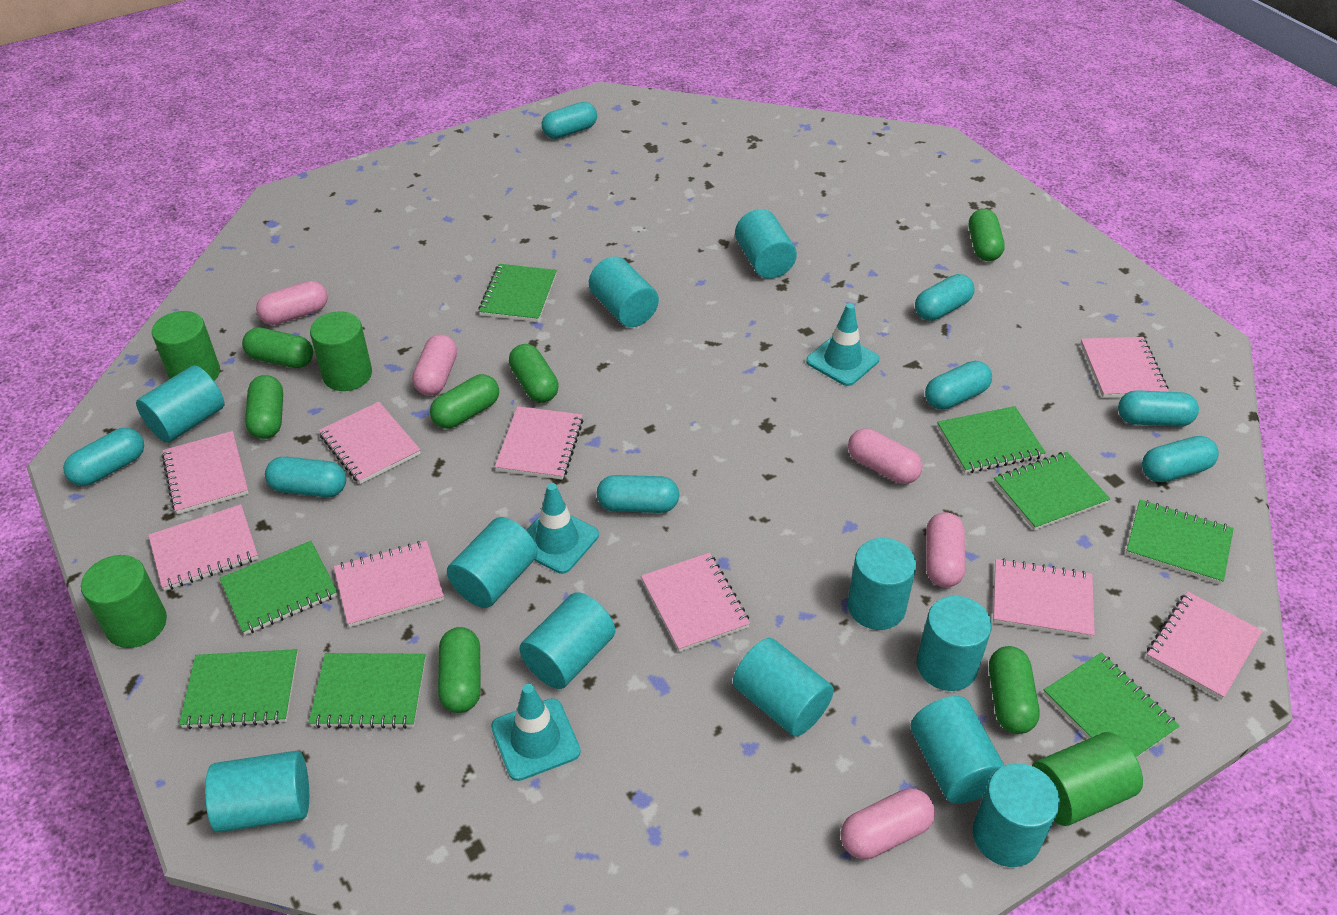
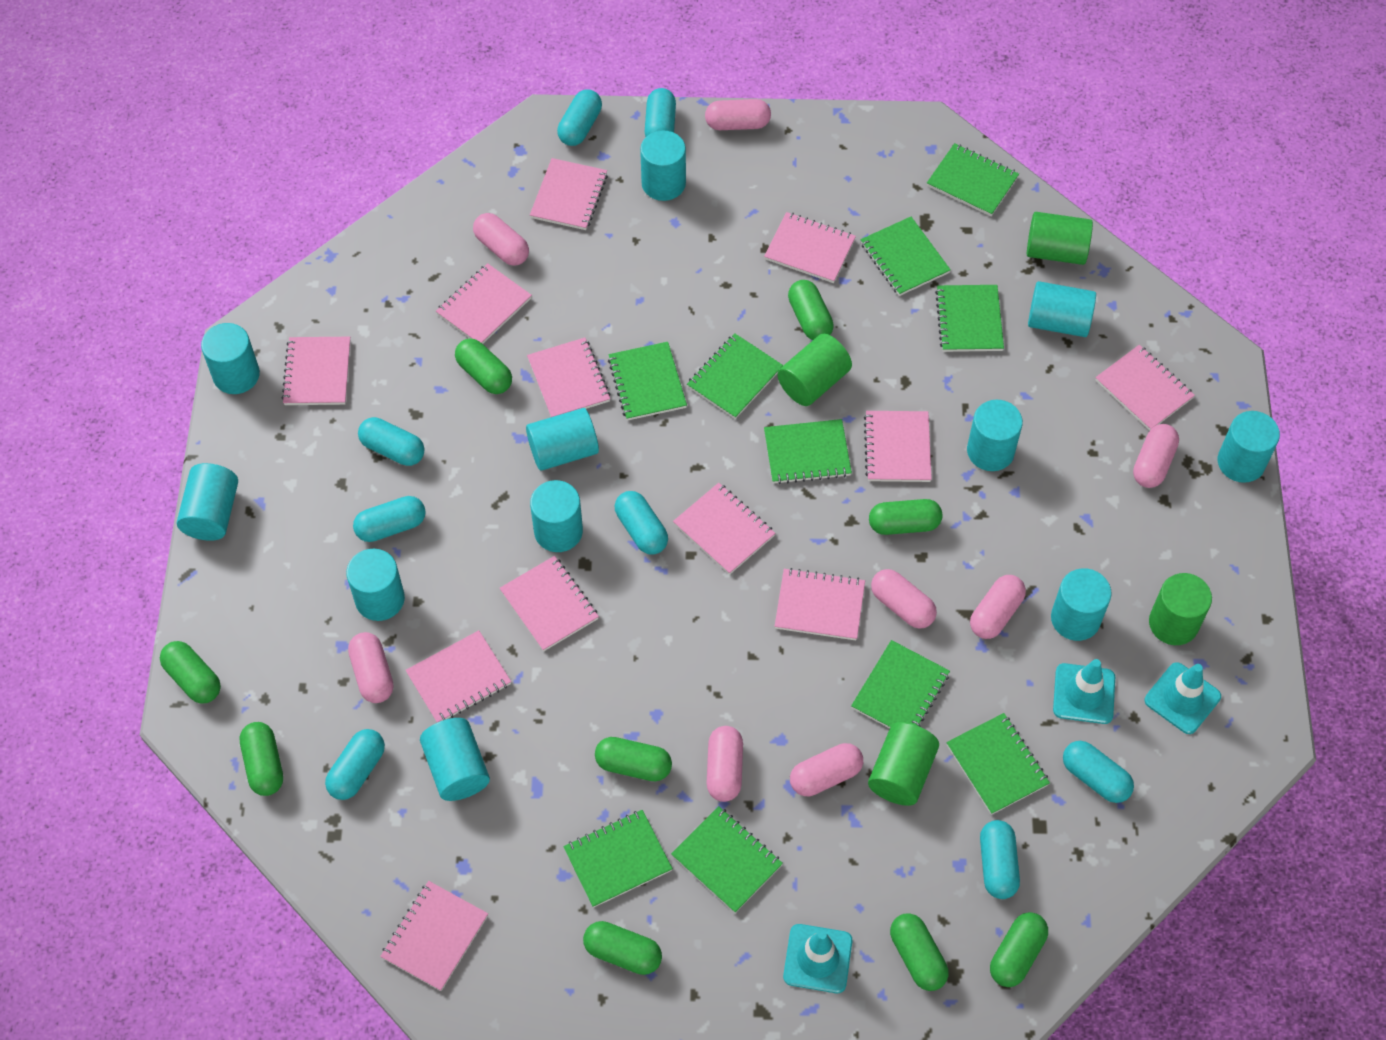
green capsule: 7 -> 9
green notebook: 8 -> 10
pink capsule: 5 -> 8
pink notebook: 9 -> 12

